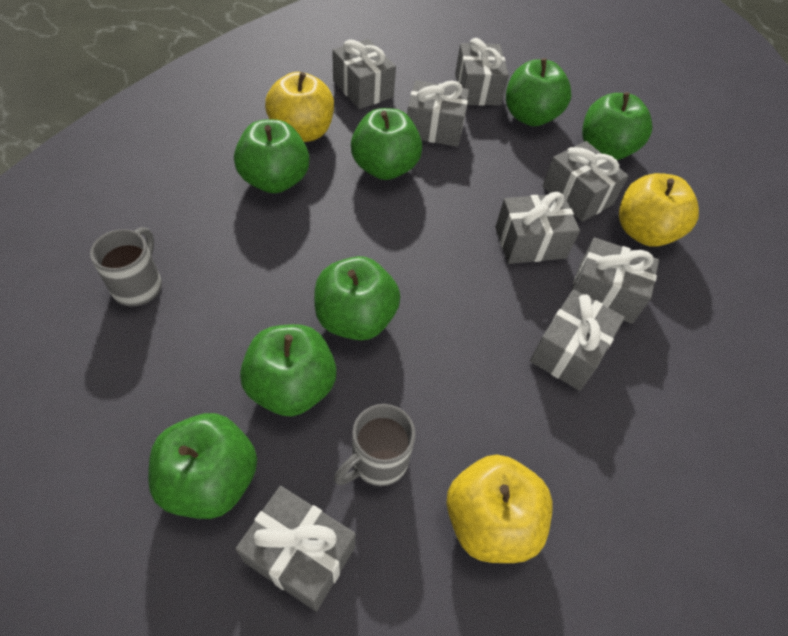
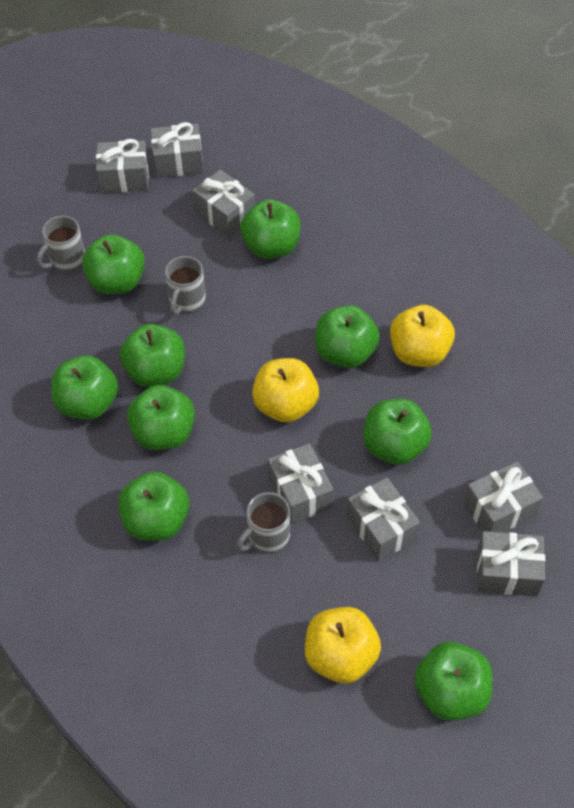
green apple: 7 -> 9
grey gift: 8 -> 7
grey mug: 2 -> 3

